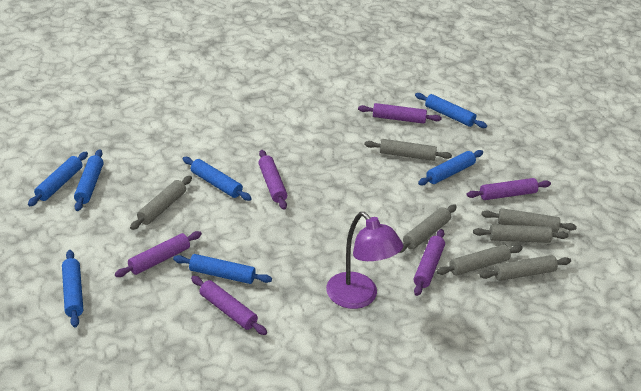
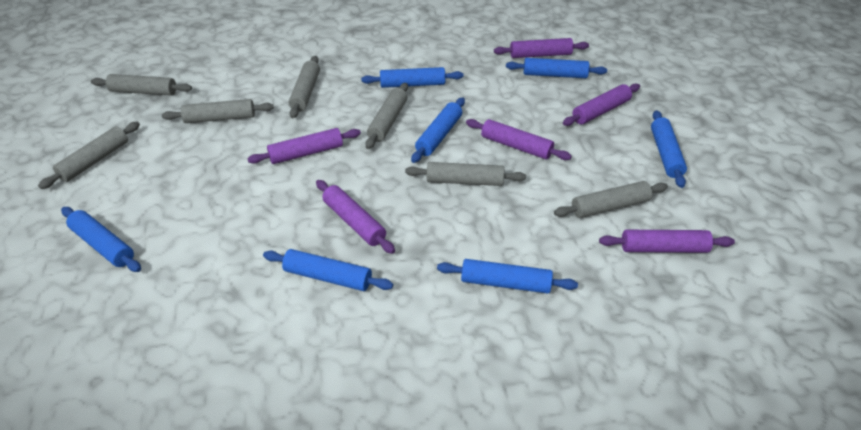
purple lamp: 1 -> 0

